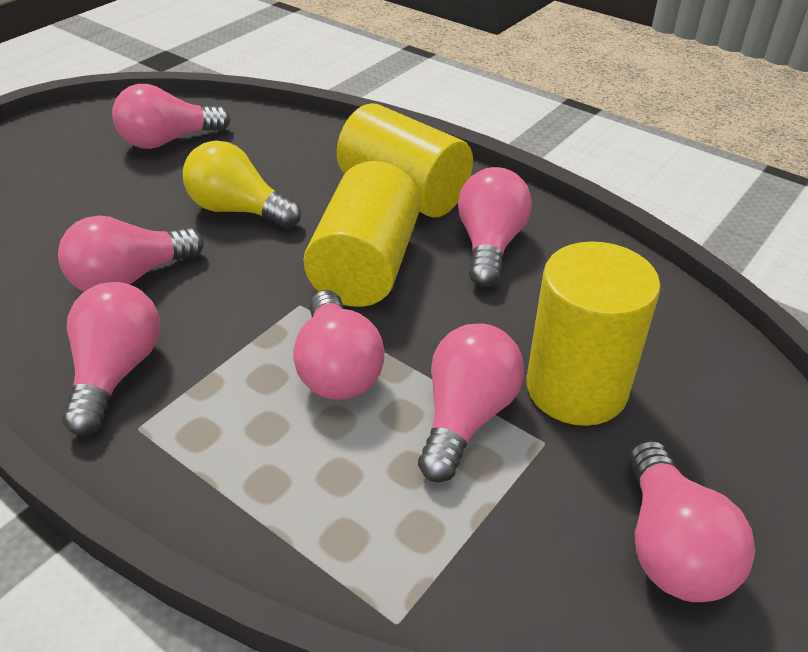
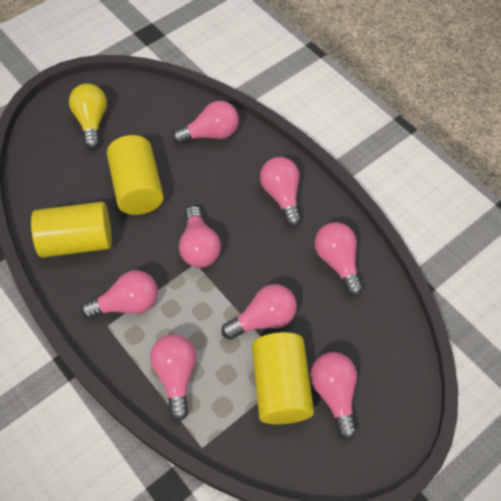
pink light bulb: 7 -> 8

